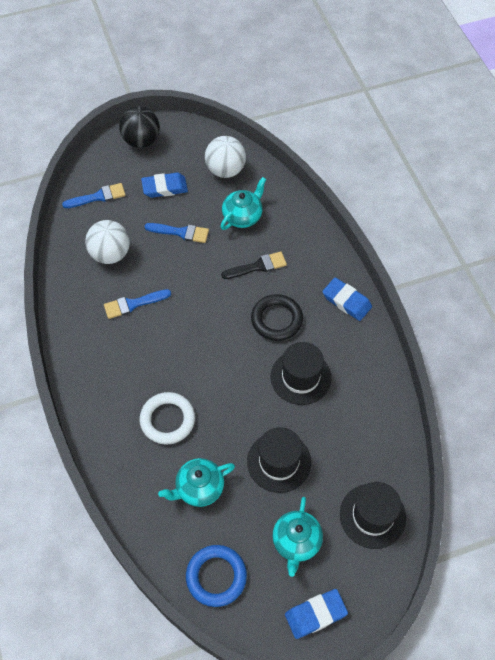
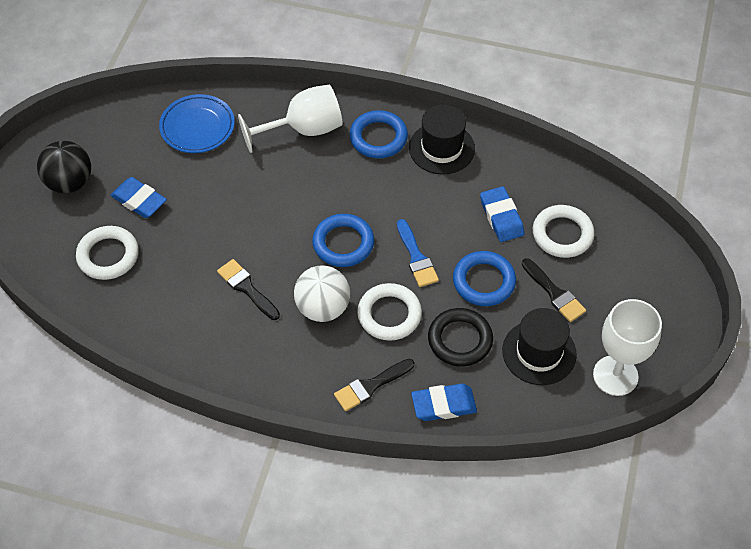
black brush: 1 -> 3
black hat: 3 -> 2
blue brush: 3 -> 1
blue plate: 0 -> 1
blue ring: 1 -> 3
turquoise teapot: 3 -> 0
white ball: 2 -> 1
white goblet: 0 -> 2
white ring: 1 -> 3

